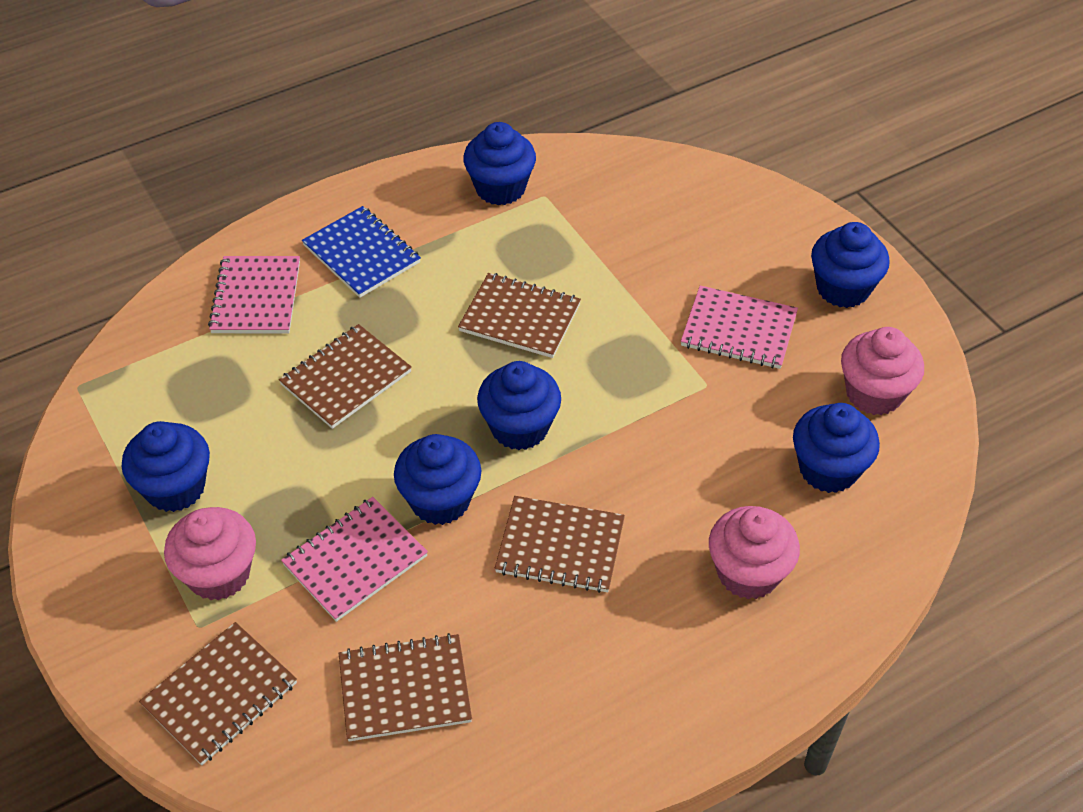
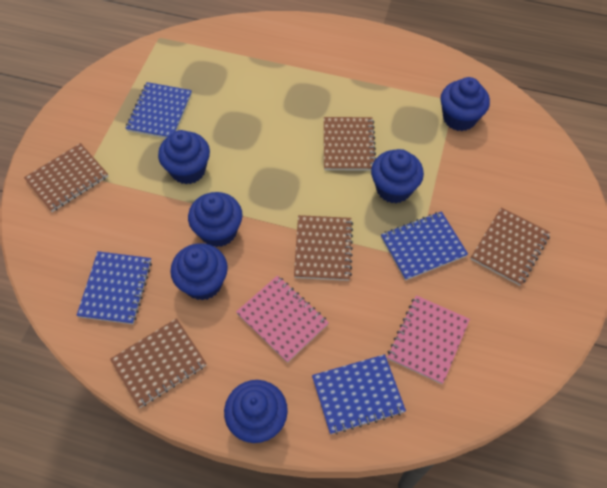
blue notebook: 1 -> 4
pink cupcake: 3 -> 0
pink notebook: 3 -> 2

